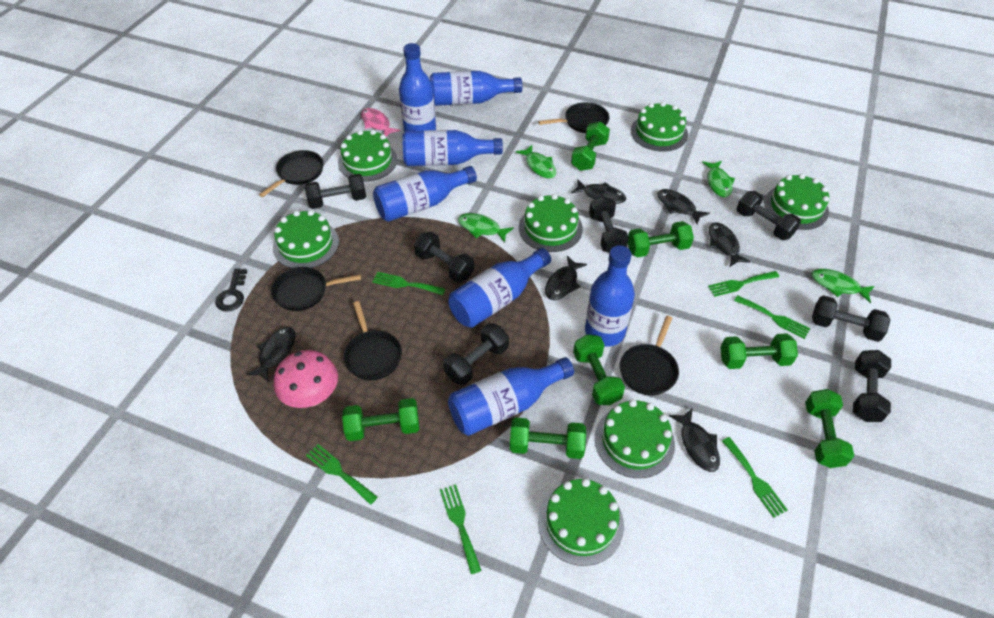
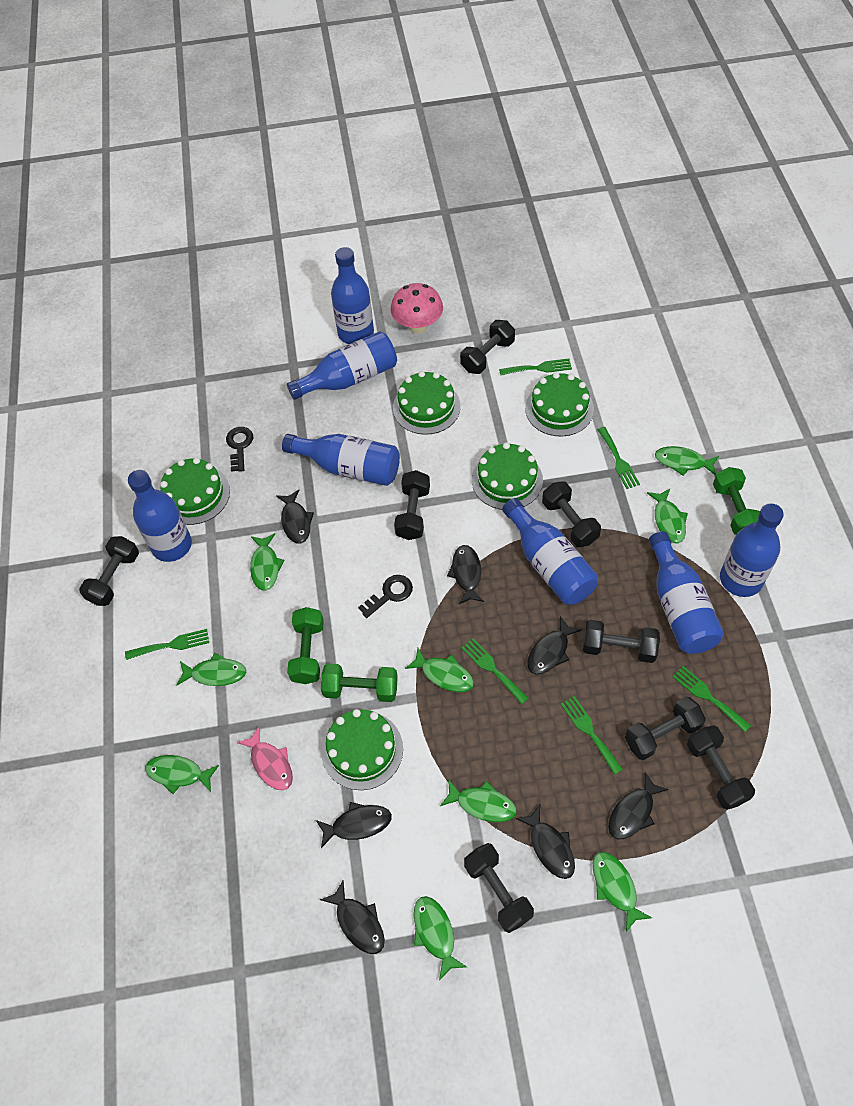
black dumbbell: 7 -> 8
black fish: 6 -> 7
black key: 1 -> 2
black pan: 5 -> 0
green cake: 7 -> 5
green dumbbell: 7 -> 3
green fish: 4 -> 9

